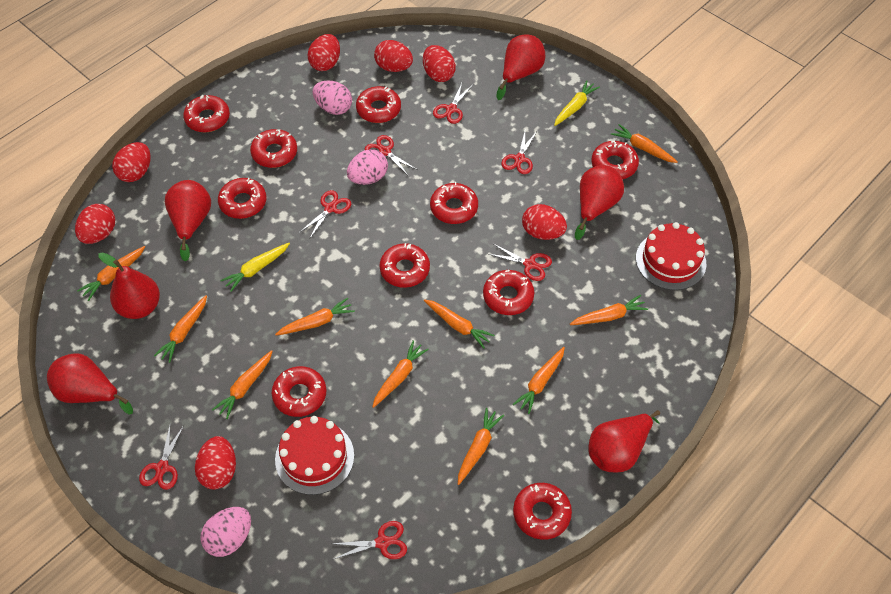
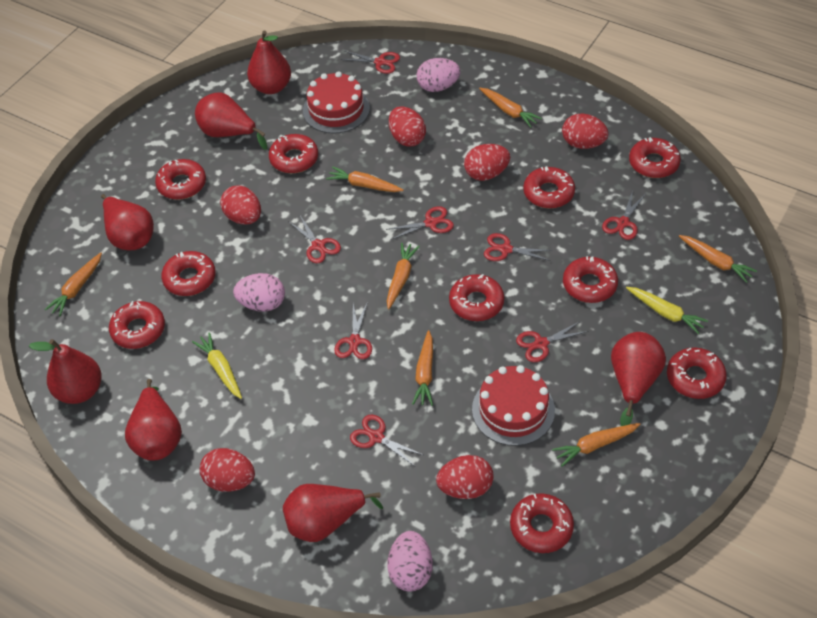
orange carrot: 10 -> 7
red egg: 7 -> 6
red pear: 6 -> 7
red scissors: 7 -> 8

